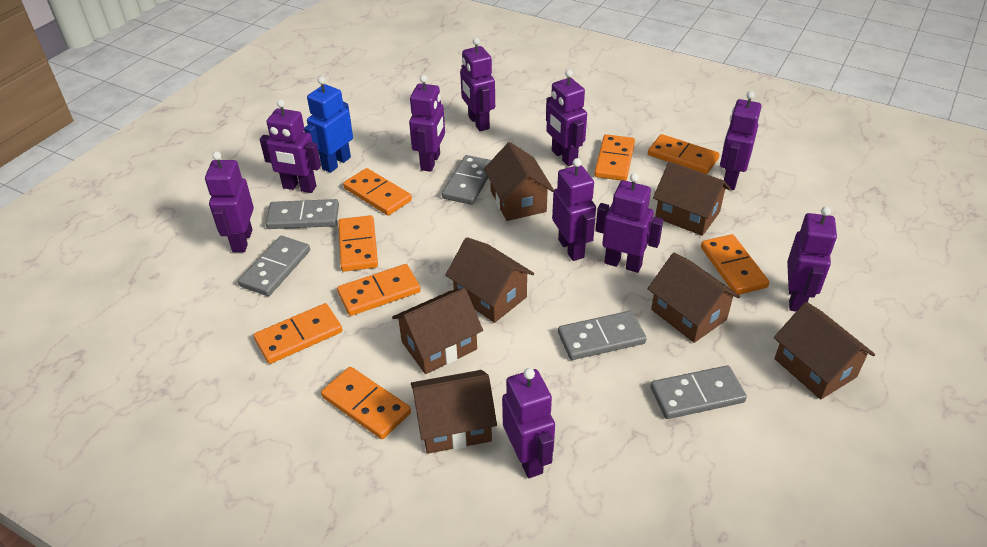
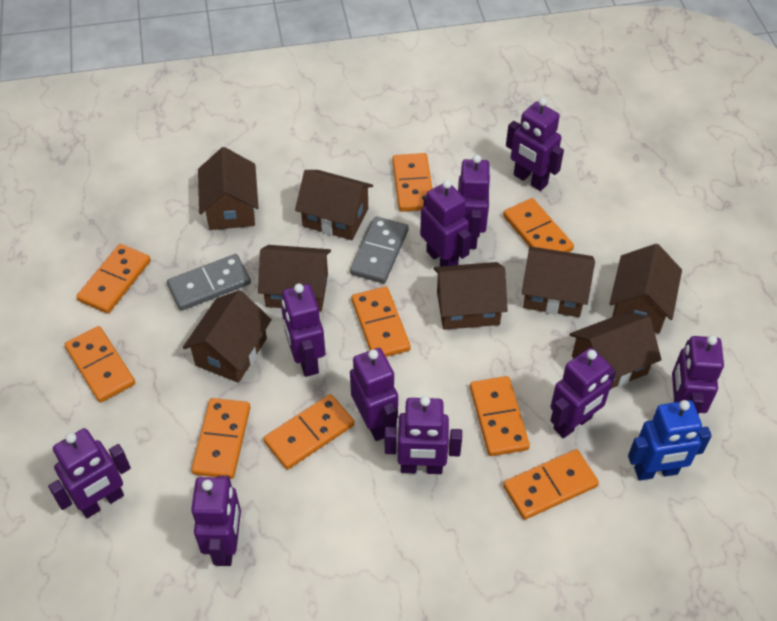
brown house: 7 -> 8
grey domino: 5 -> 2
orange domino: 8 -> 9

